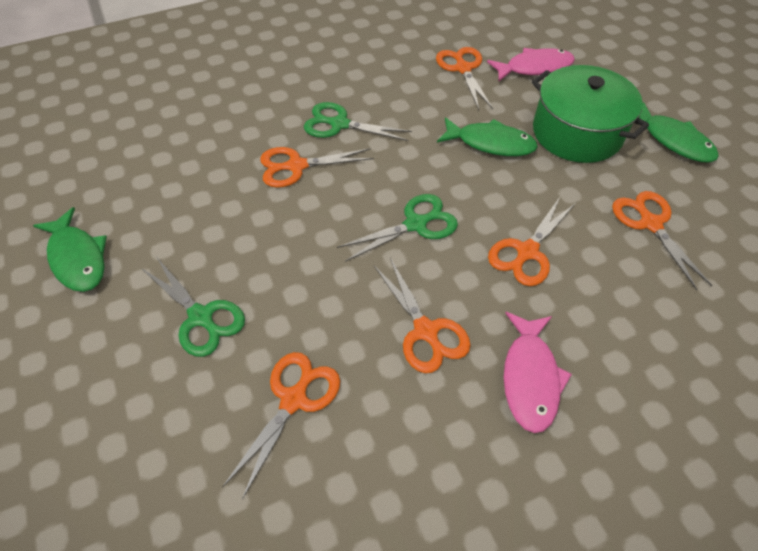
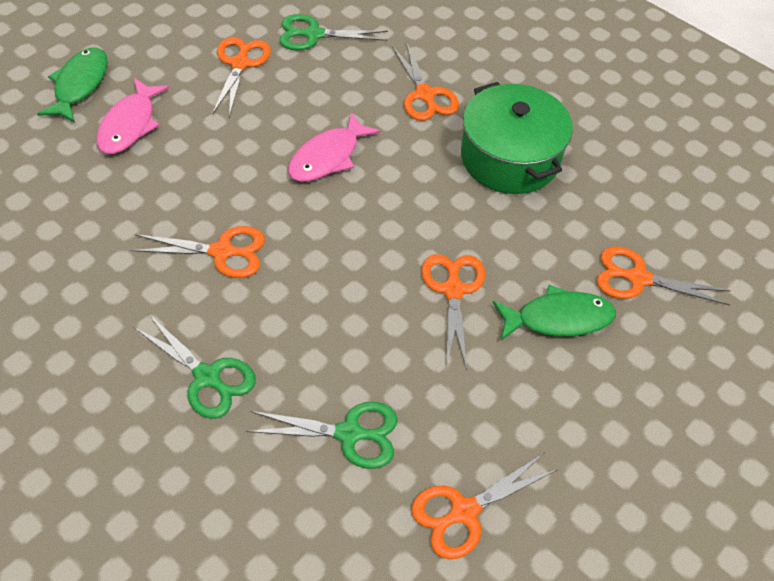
green fish: 3 -> 2

